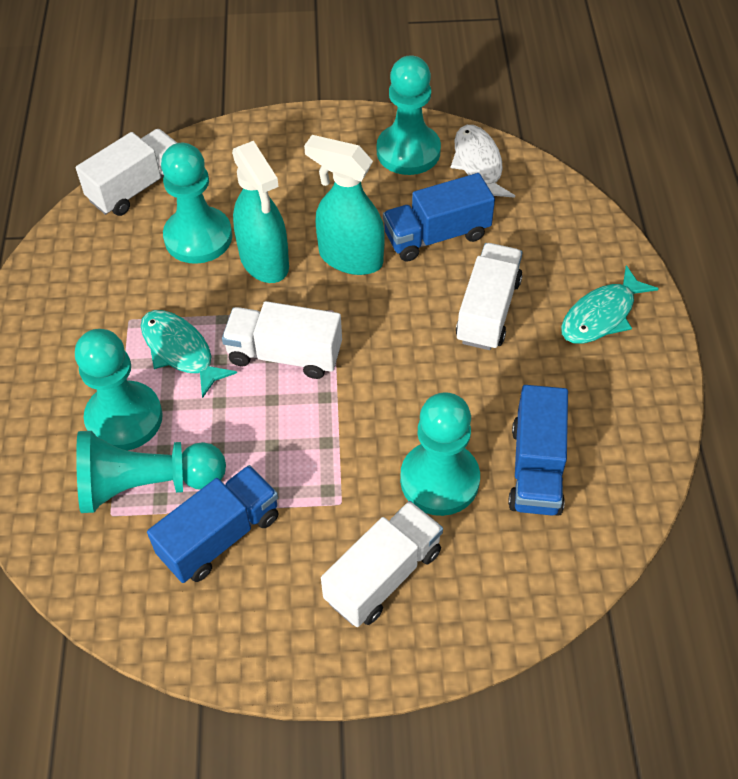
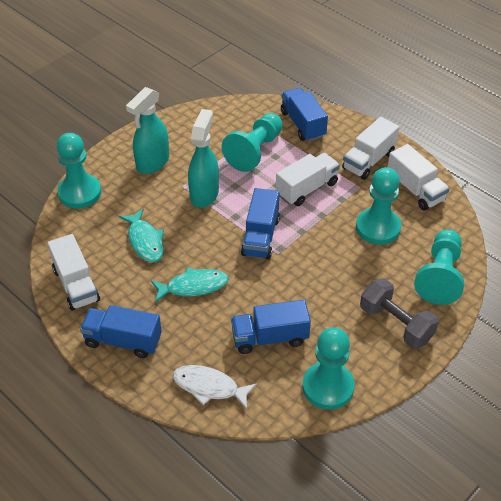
blue truck: 3 -> 4
grey dumbbell: 0 -> 1

